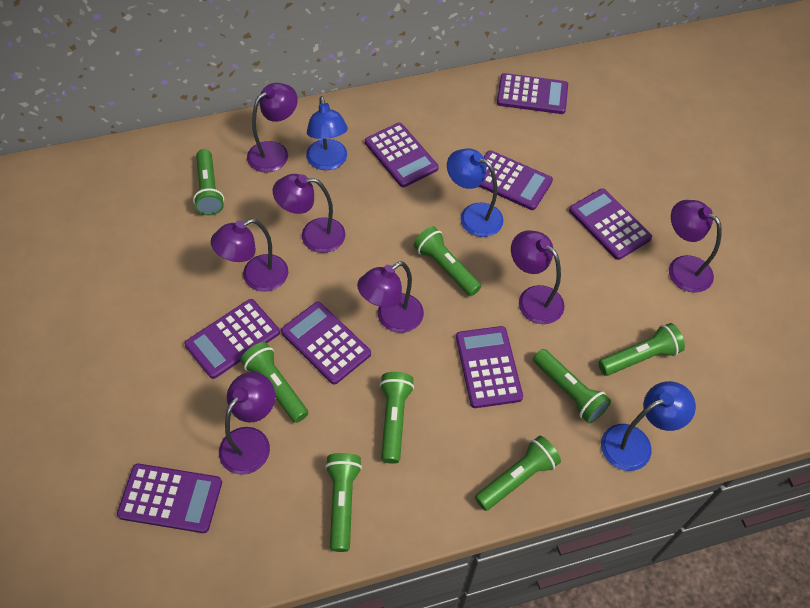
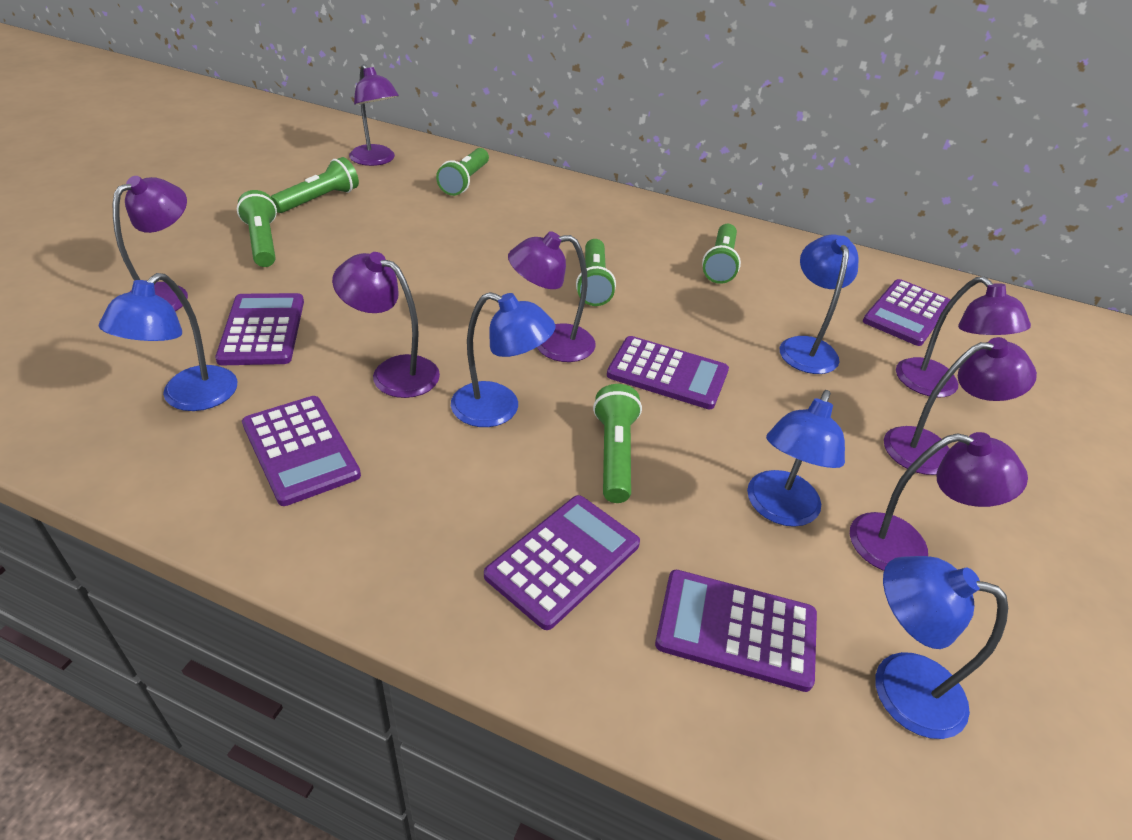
blue lamp: 3 -> 5
green flashlight: 8 -> 6
purple calculator: 8 -> 6

